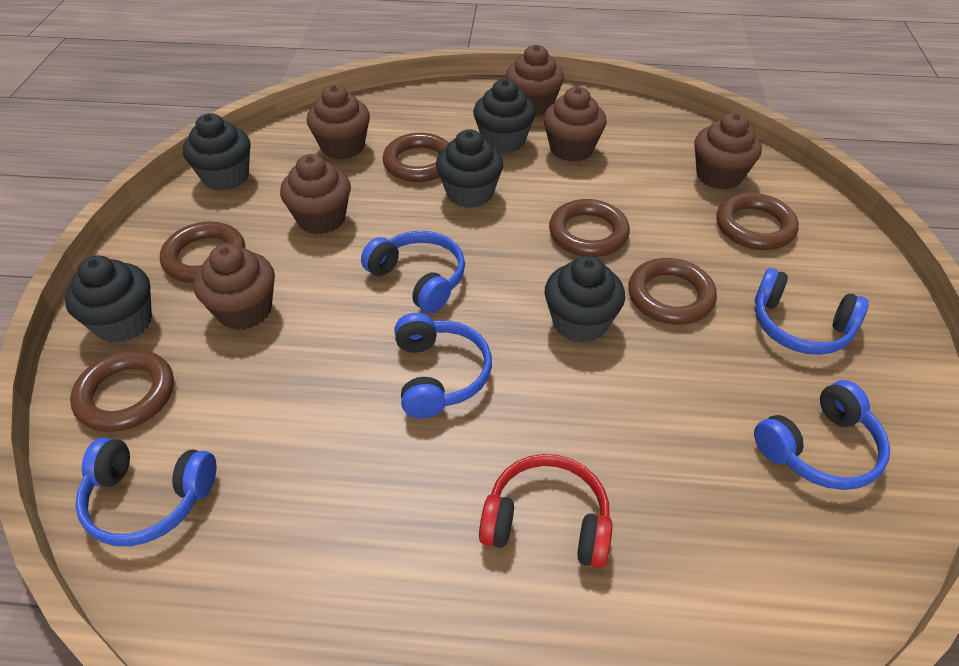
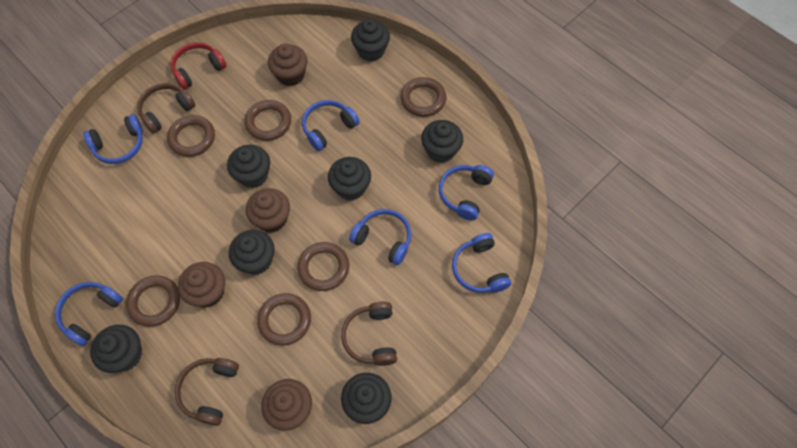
black cupcake: 5 -> 7
blue headphones: 5 -> 6
brown cupcake: 6 -> 4
brown headphones: 0 -> 3

